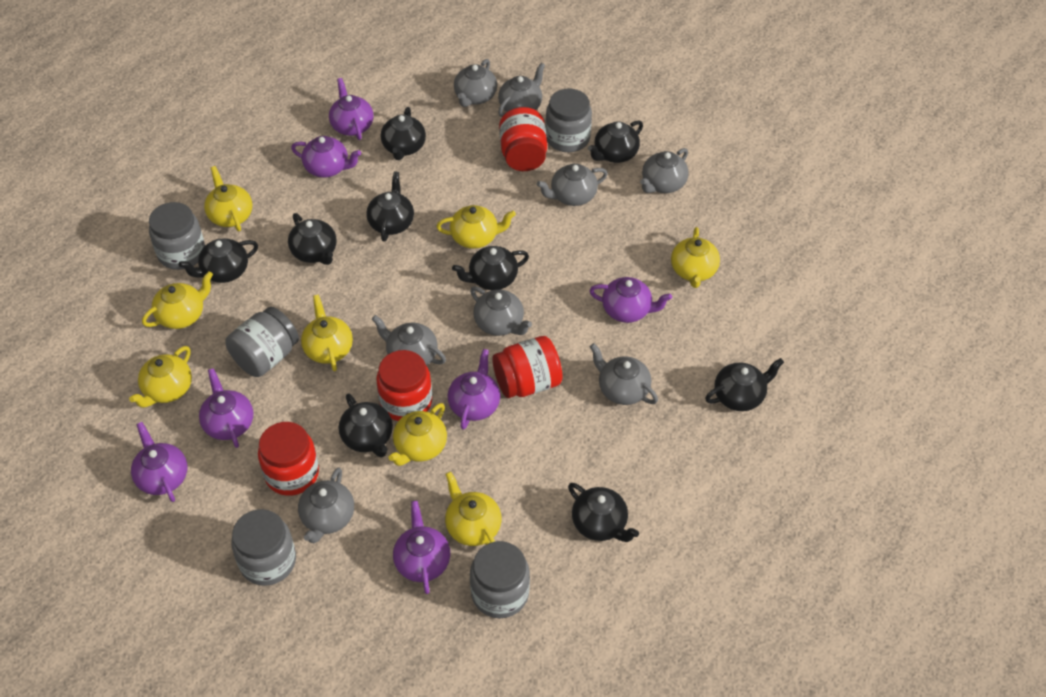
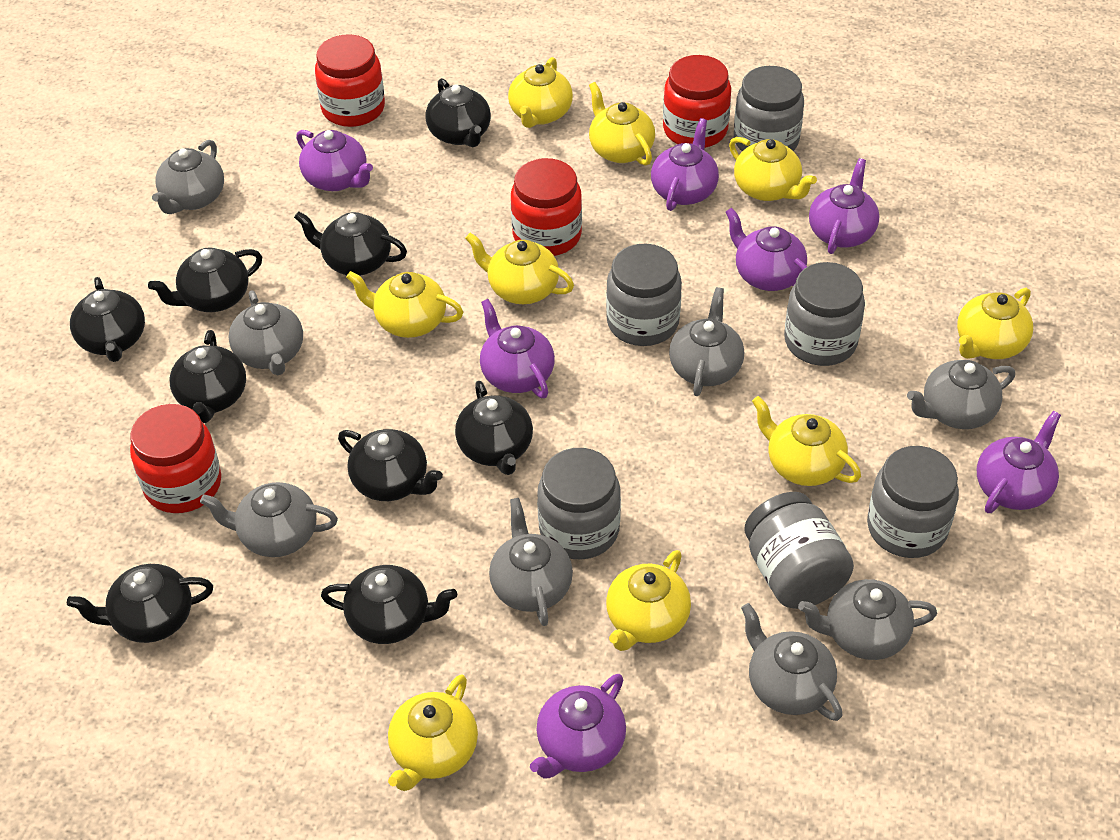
grey jar: 5 -> 6
yellow teapot: 8 -> 9

